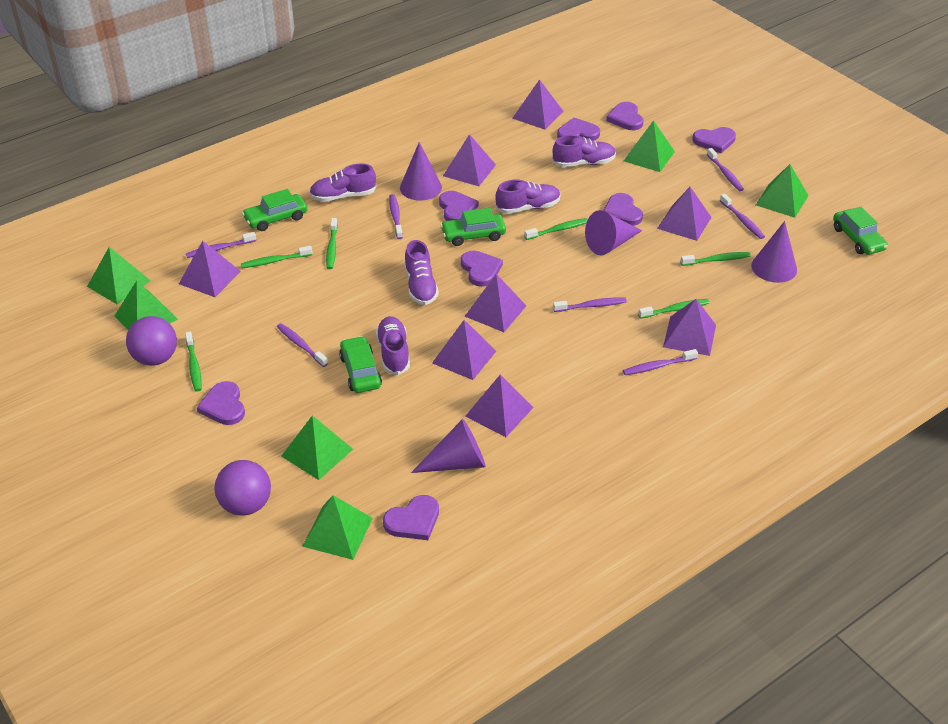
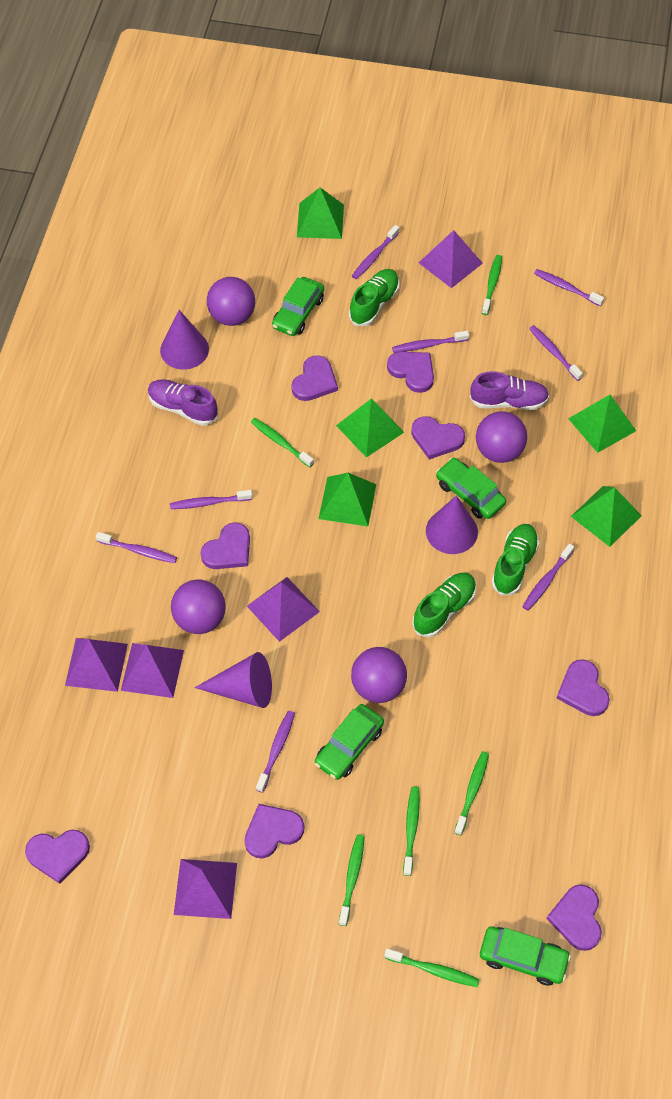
green pyramid: 6 -> 5
green shoe: 0 -> 3
purple ball: 2 -> 4
purple cone: 4 -> 3
purple pyramid: 8 -> 5
purple shoe: 5 -> 2
purple toothbrush: 7 -> 8

